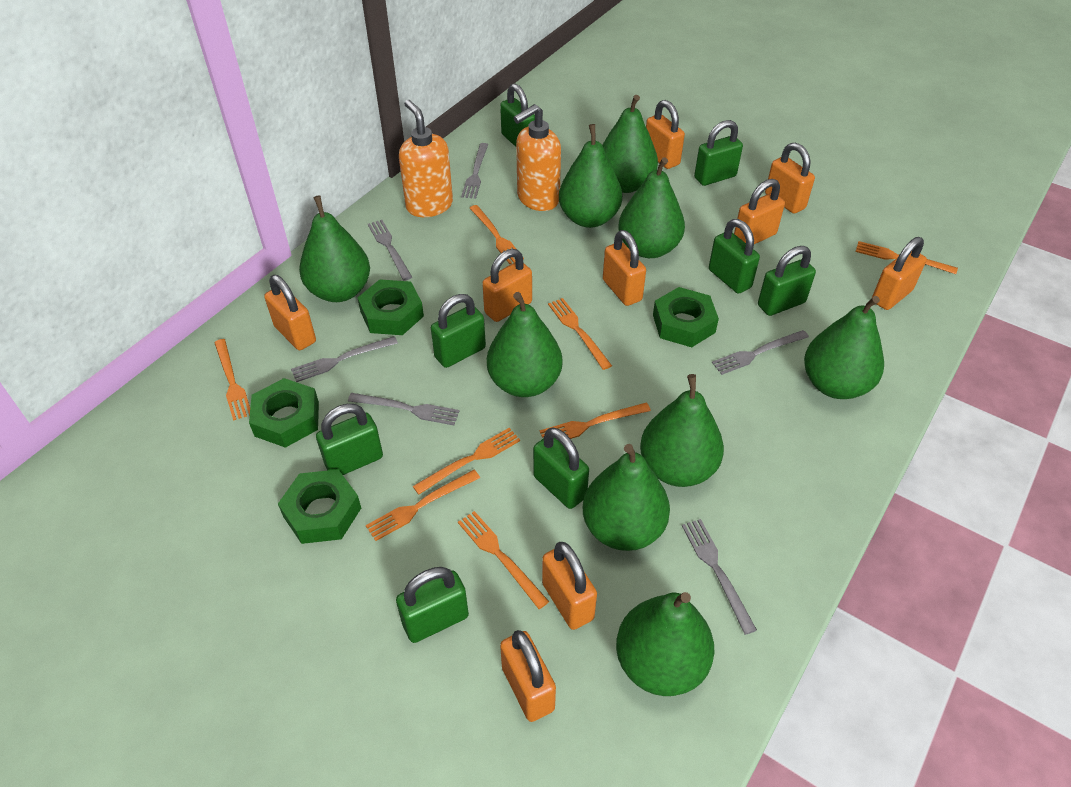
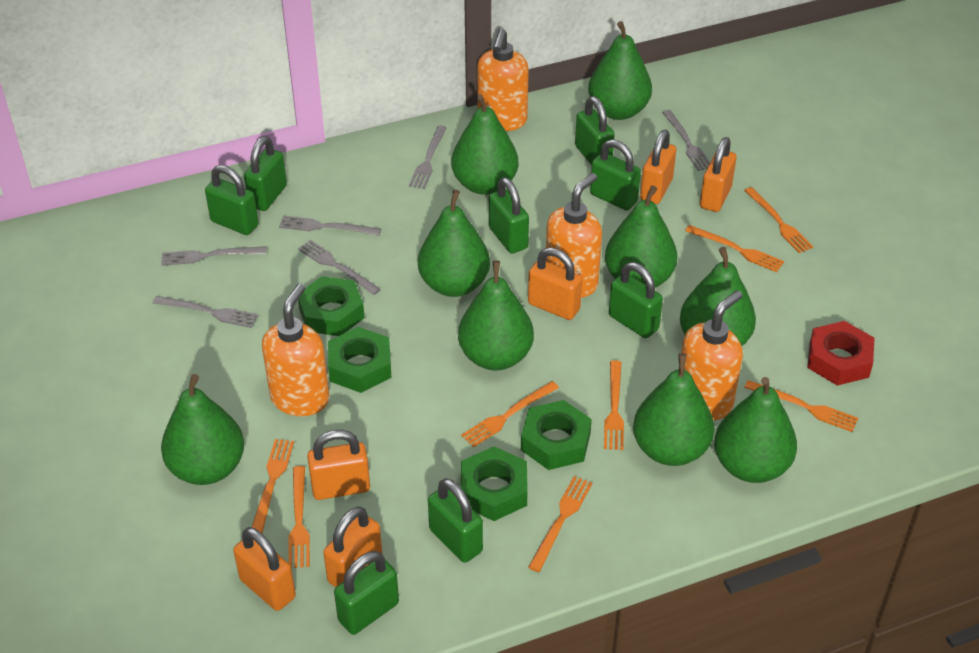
orange padlock: 9 -> 6
orange soap dispenser: 2 -> 4
red nut: 0 -> 1

